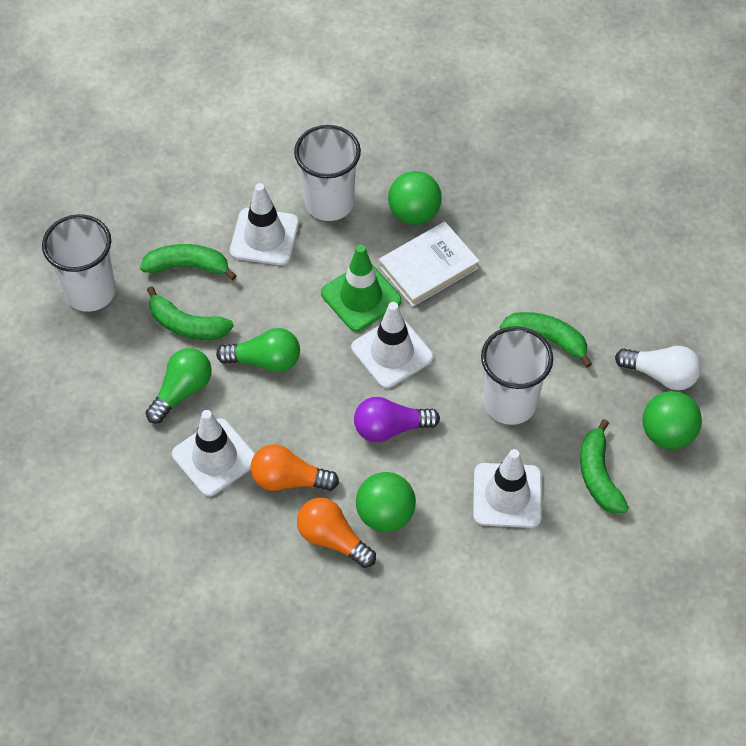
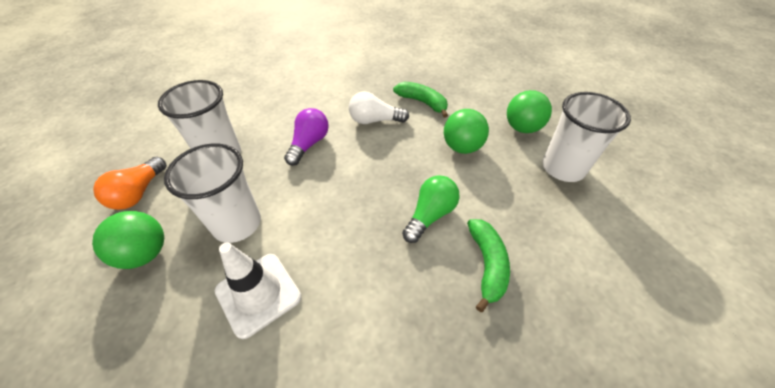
green banana: 4 -> 2
green light bulb: 2 -> 1
green traffic cone: 1 -> 0
orange light bulb: 2 -> 1
white book: 1 -> 0
white traffic cone: 4 -> 1

